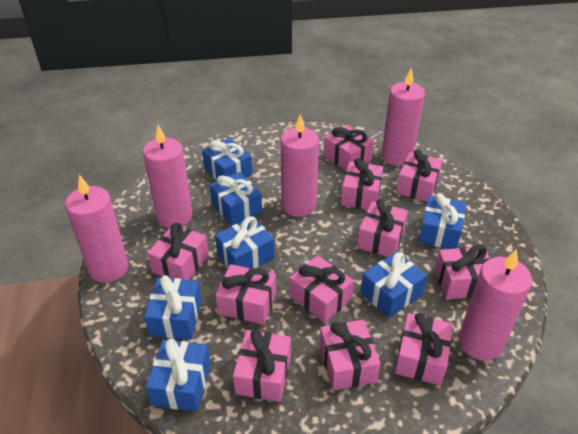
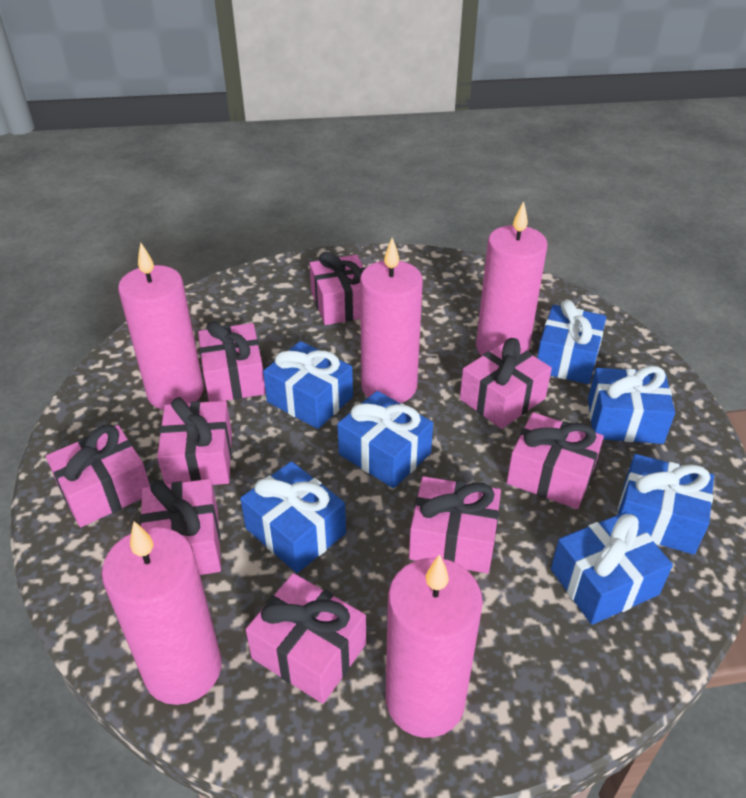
pink gift: 11 -> 9

